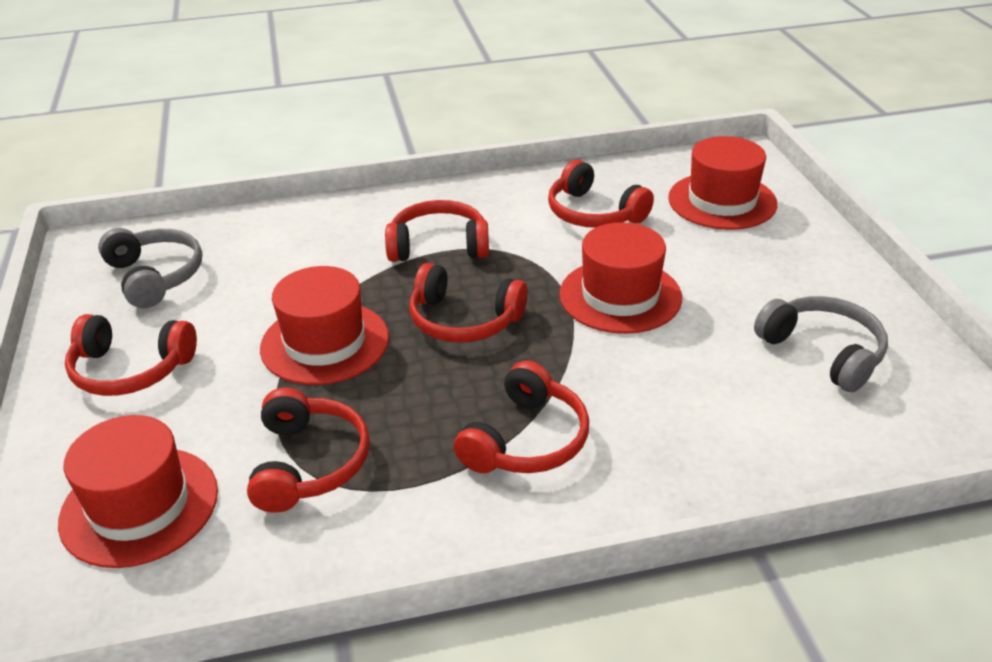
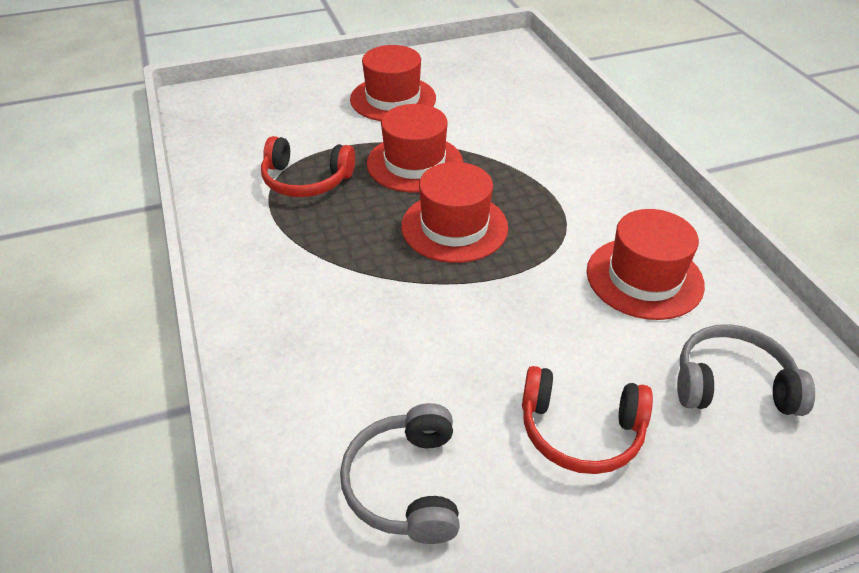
red headphones: 6 -> 2

